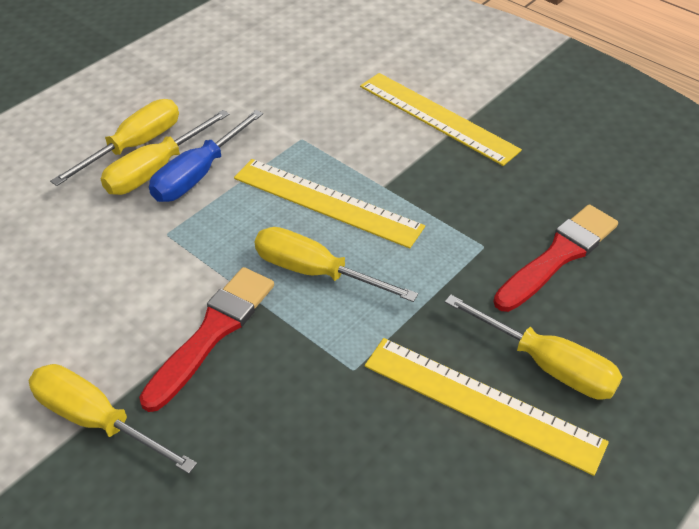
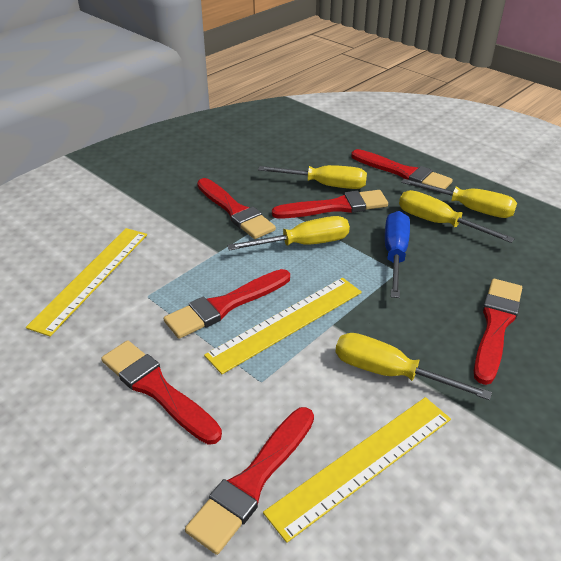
red brush: 2 -> 7

